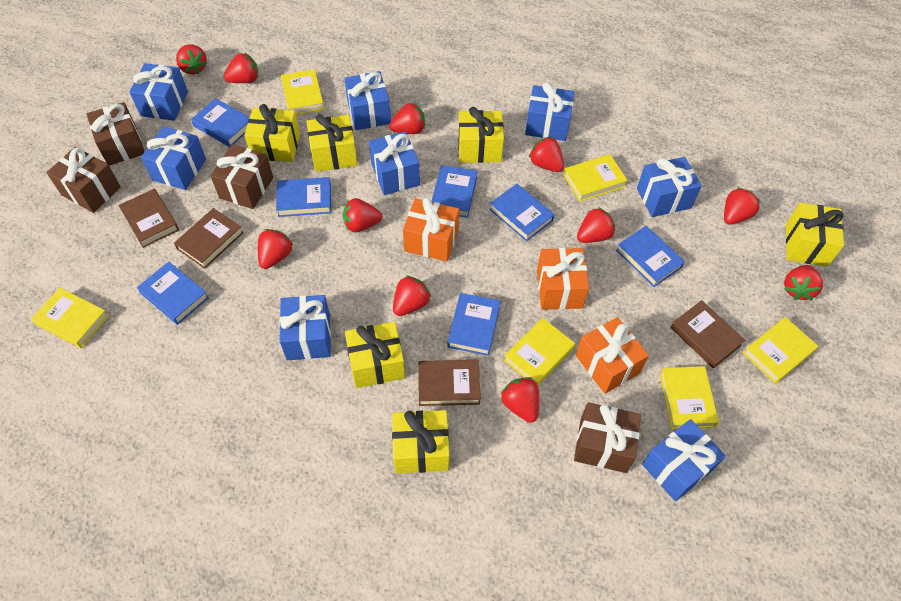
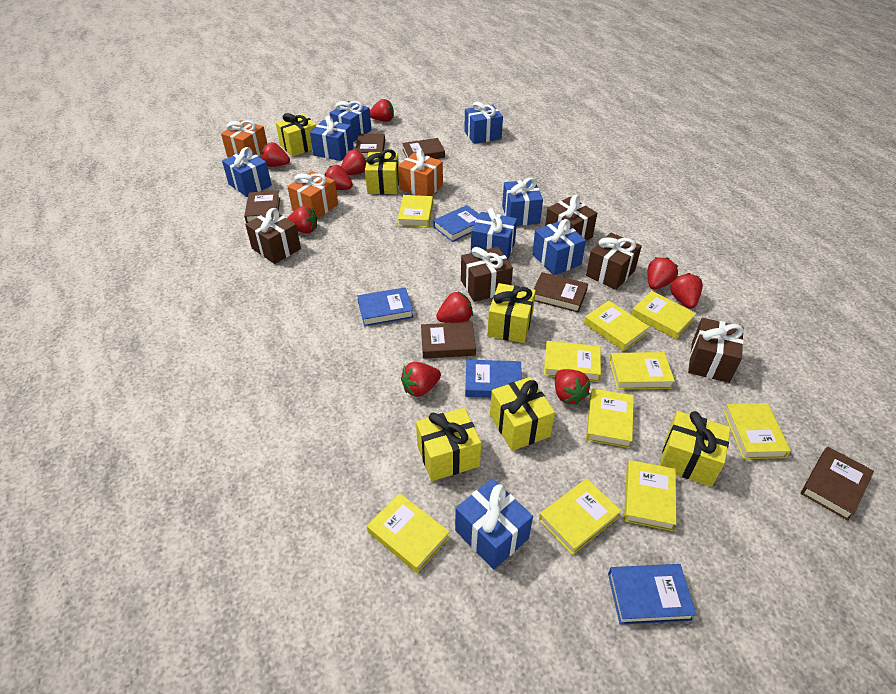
blue book: 7 -> 4
brown book: 4 -> 6
brown gift: 4 -> 5
red strawberry: 11 -> 10
yellow book: 6 -> 10

